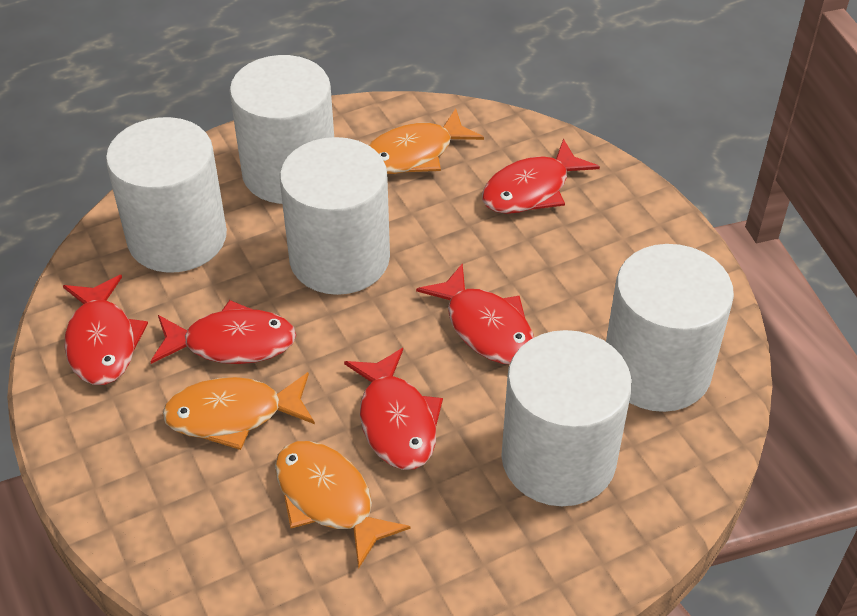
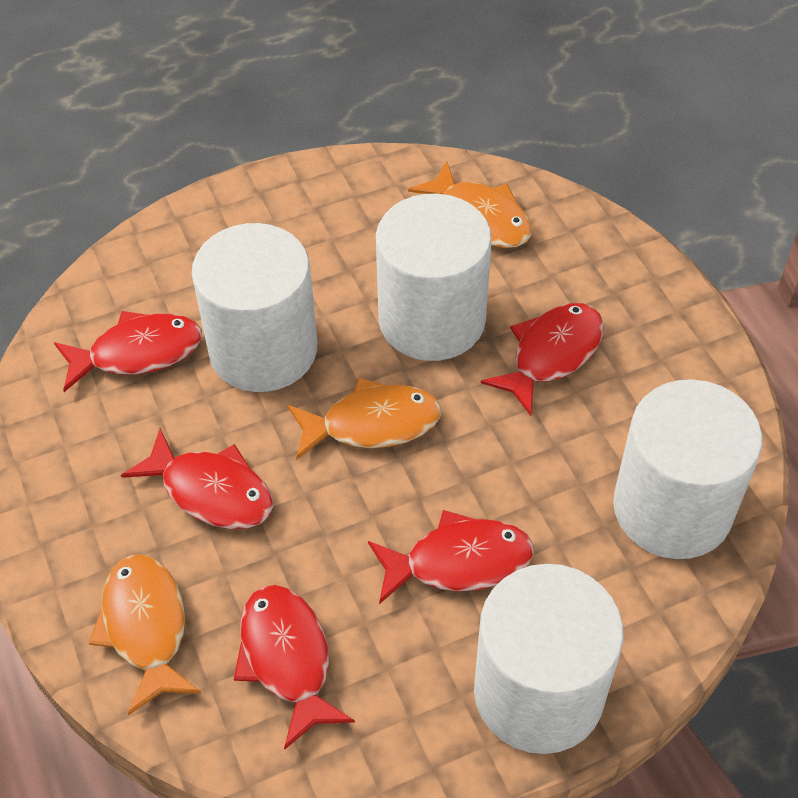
white cylinder: 5 -> 4

